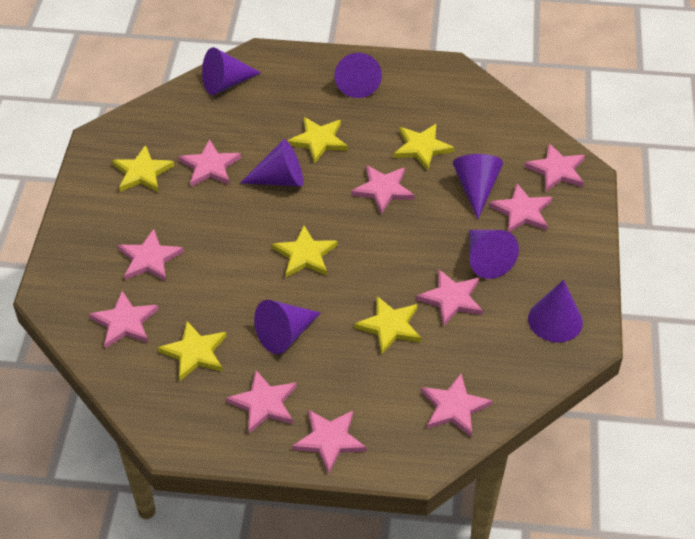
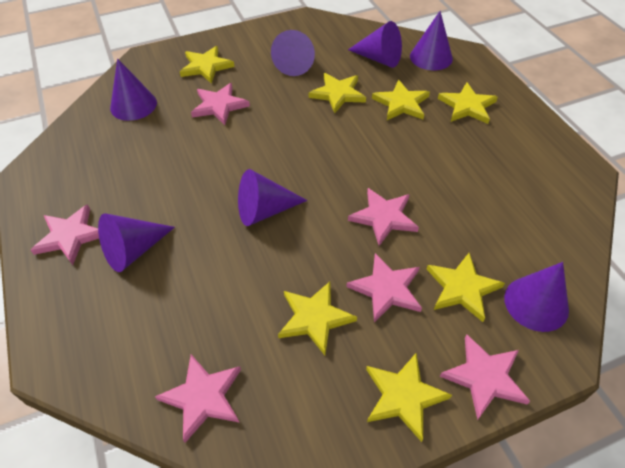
pink star: 10 -> 6
yellow star: 6 -> 7

